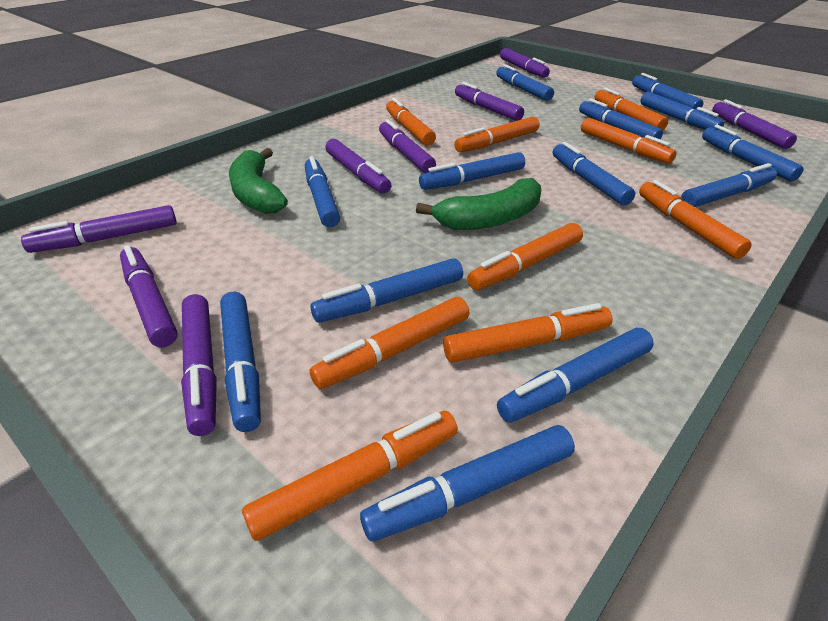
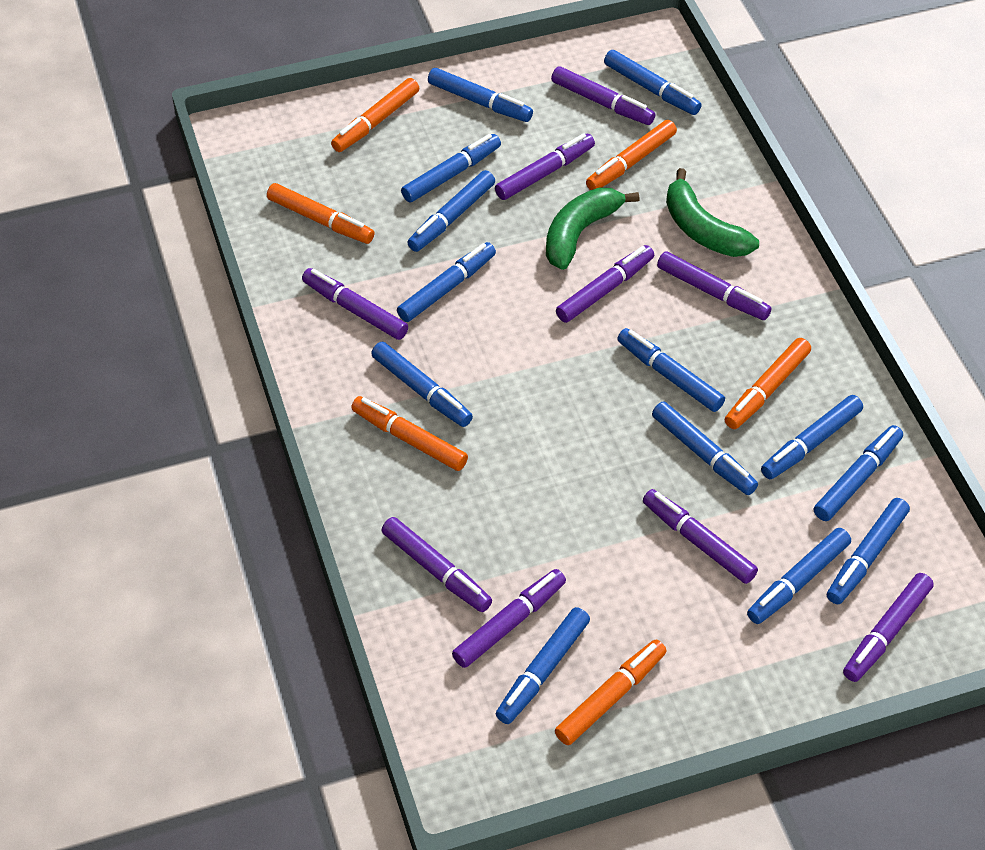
orange marker: 9 -> 6
purple marker: 8 -> 9

